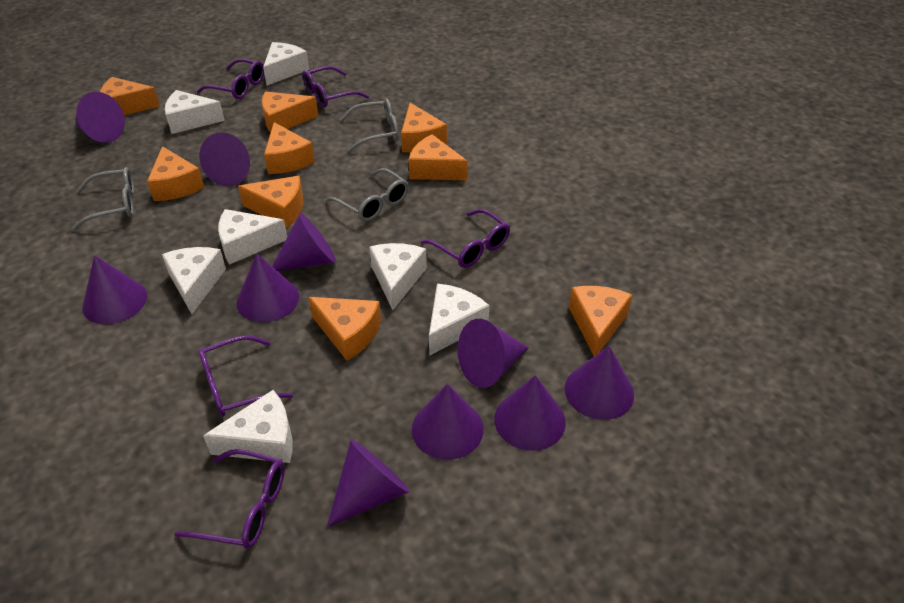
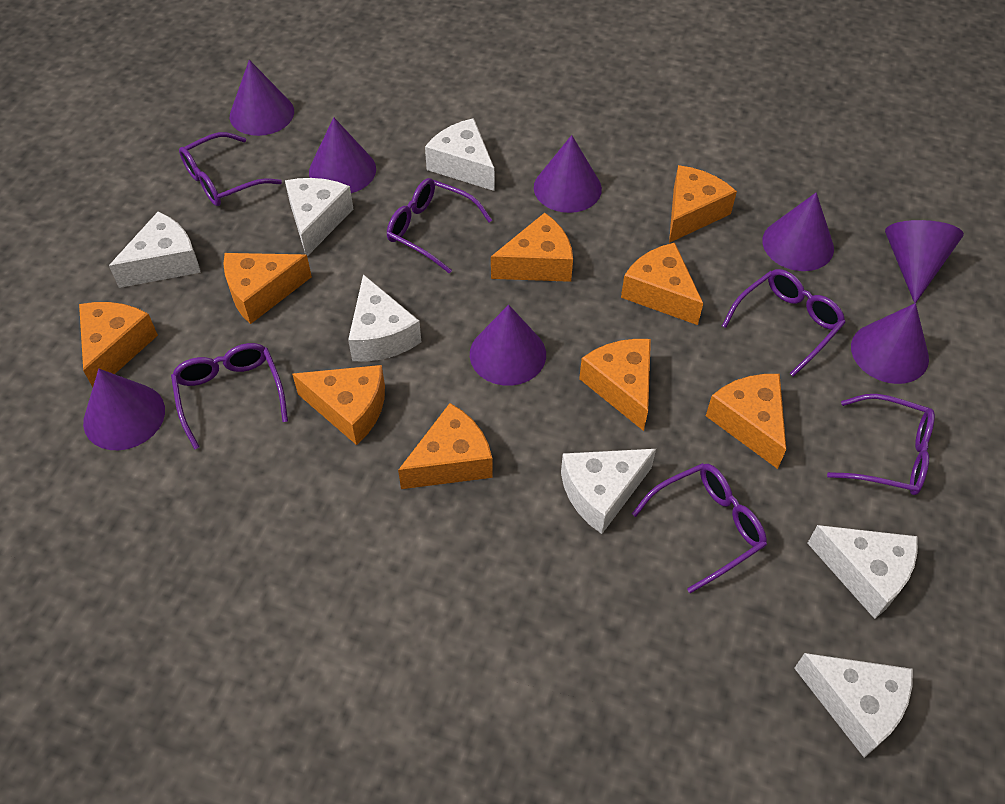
grey glasses: 3 -> 0
purple cone: 10 -> 8
purple glasses: 5 -> 6

